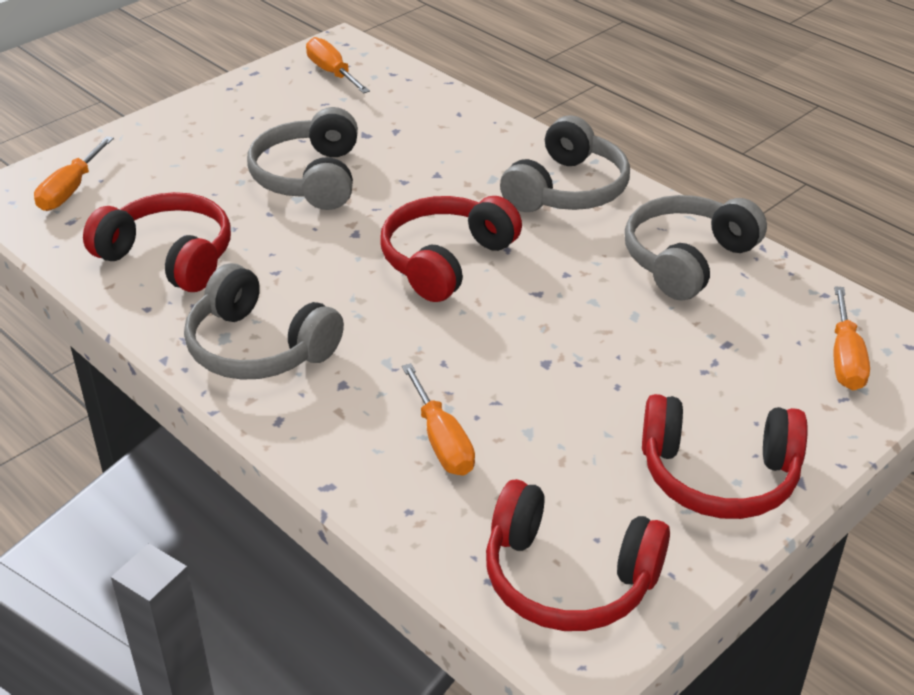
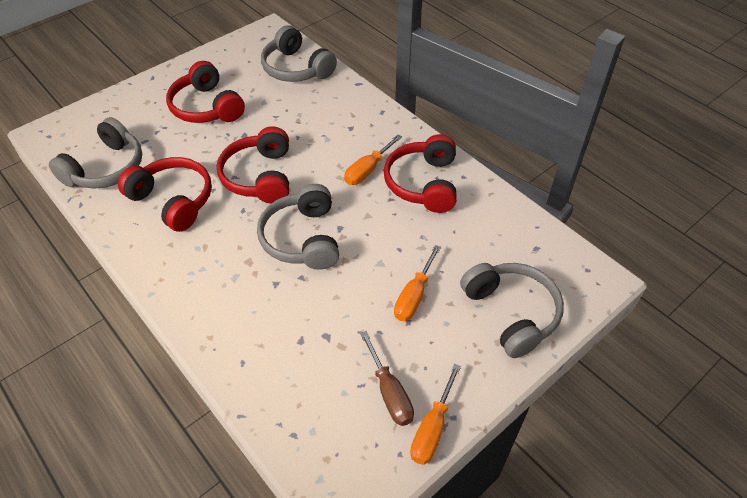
brown screwdriver: 0 -> 1
orange screwdriver: 4 -> 3

